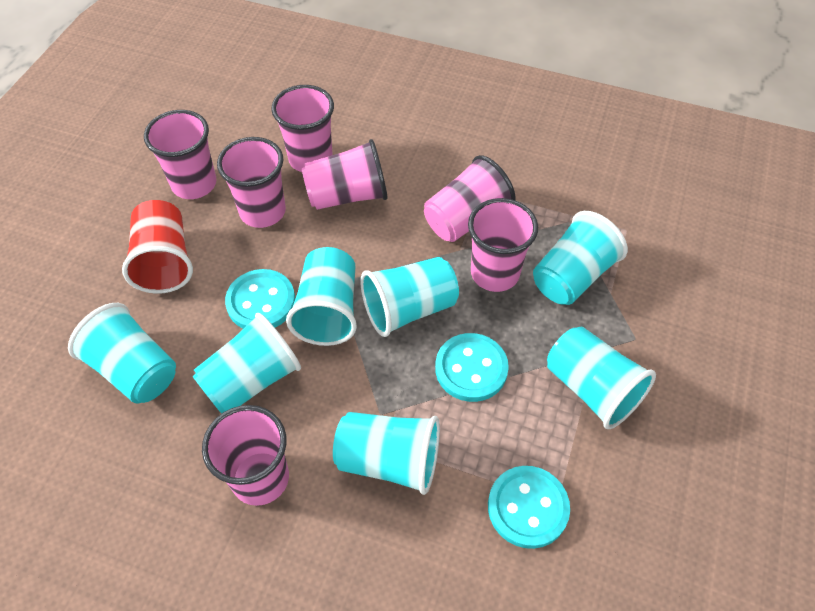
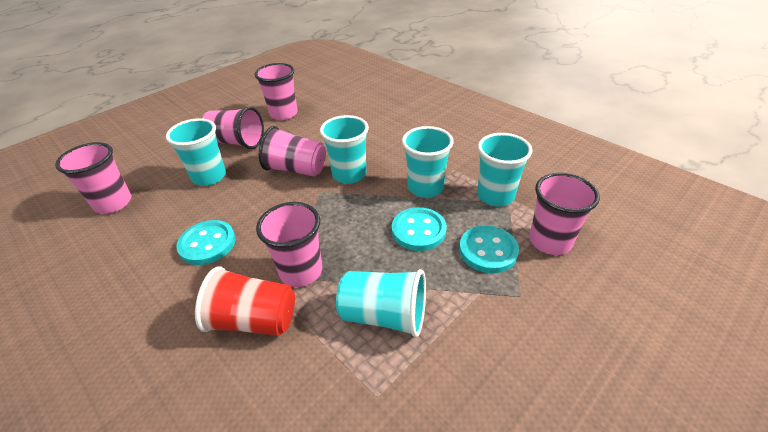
pink cup: 7 -> 6
turquoise cup: 7 -> 5

